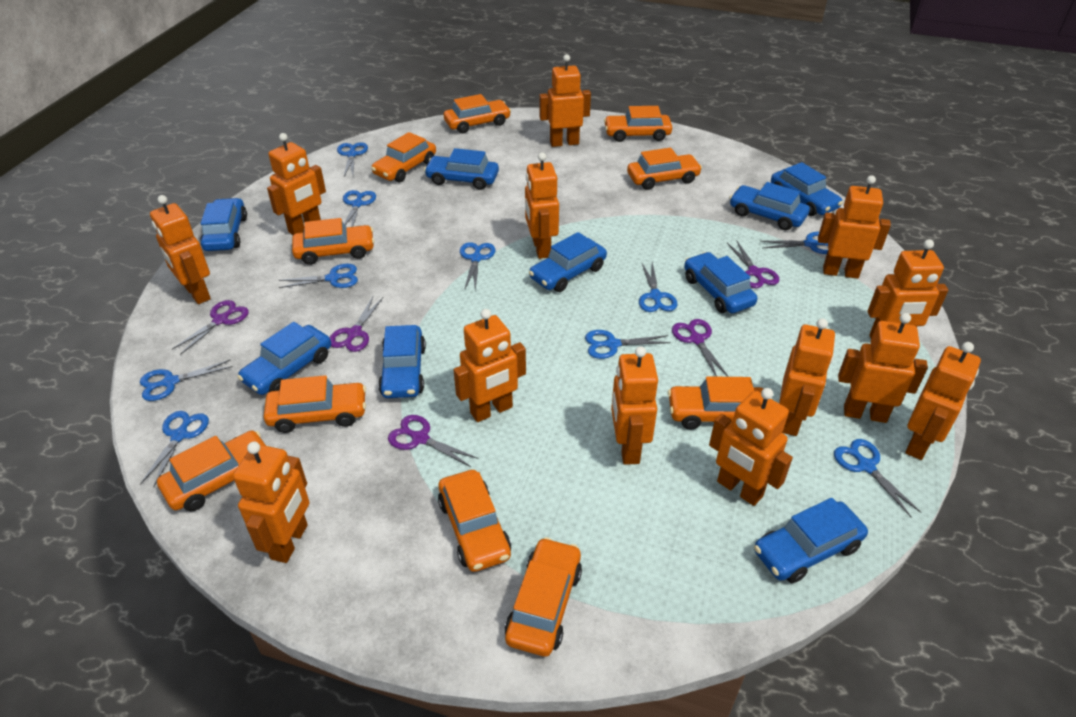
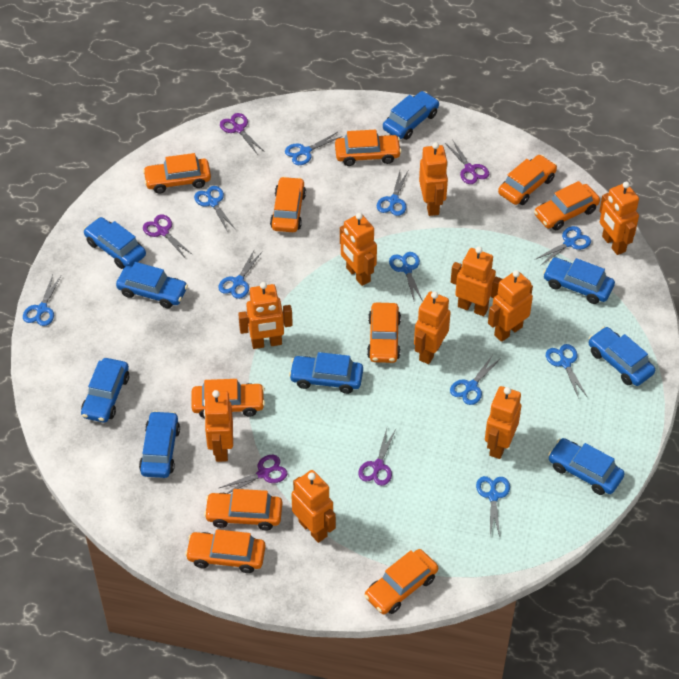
orange robot: 13 -> 10

